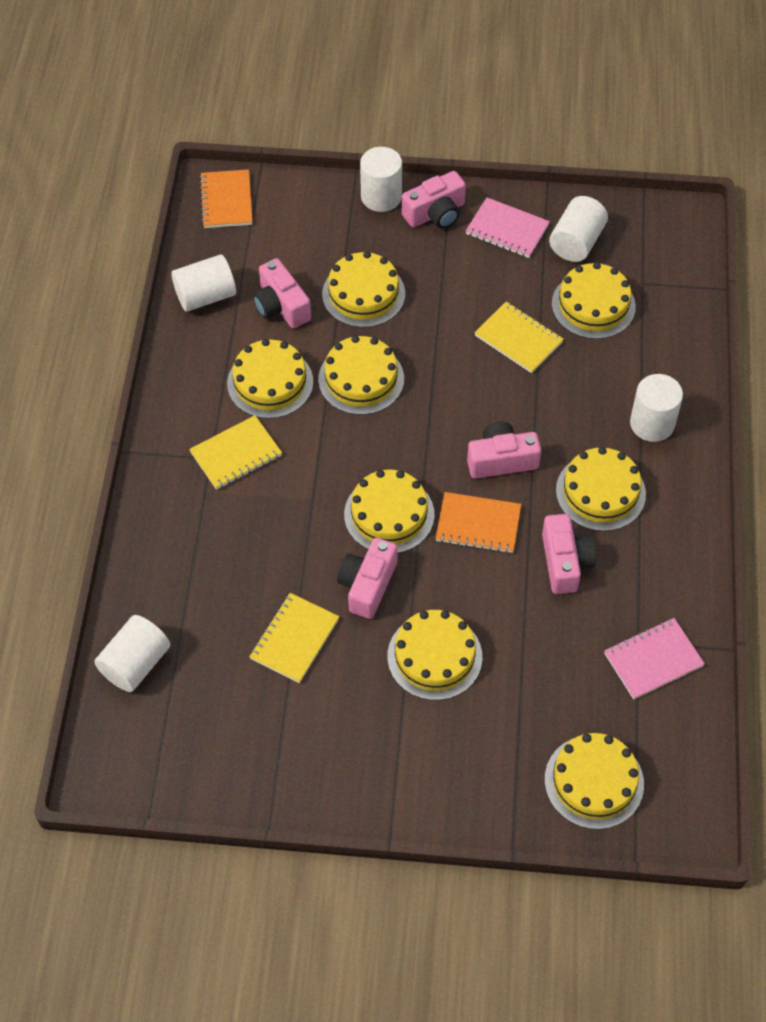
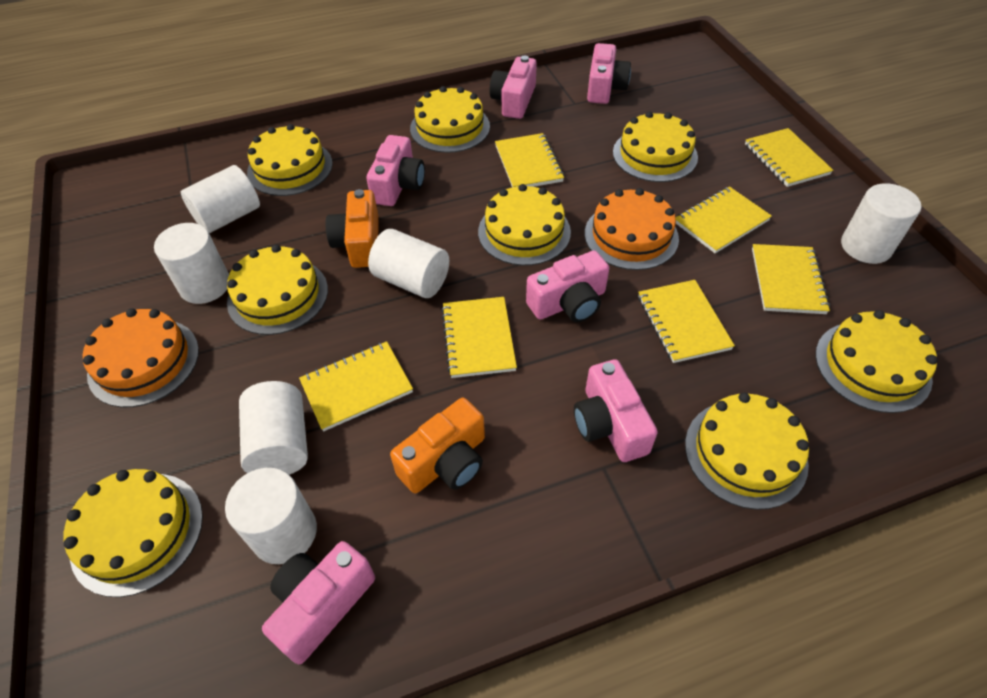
orange cake: 0 -> 2
orange camera: 0 -> 2
orange notebook: 2 -> 0
pink camera: 5 -> 6
pink notebook: 2 -> 0
white cylinder: 5 -> 6
yellow notebook: 3 -> 7

